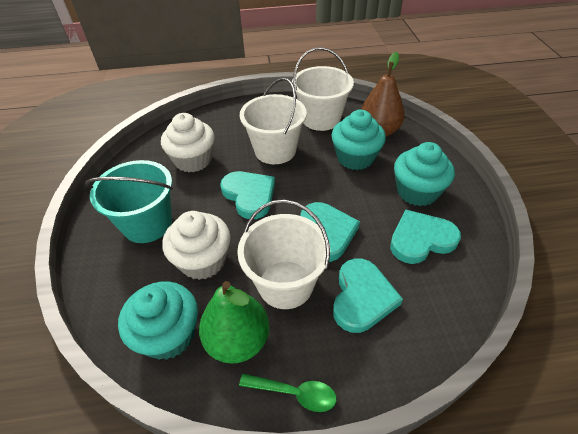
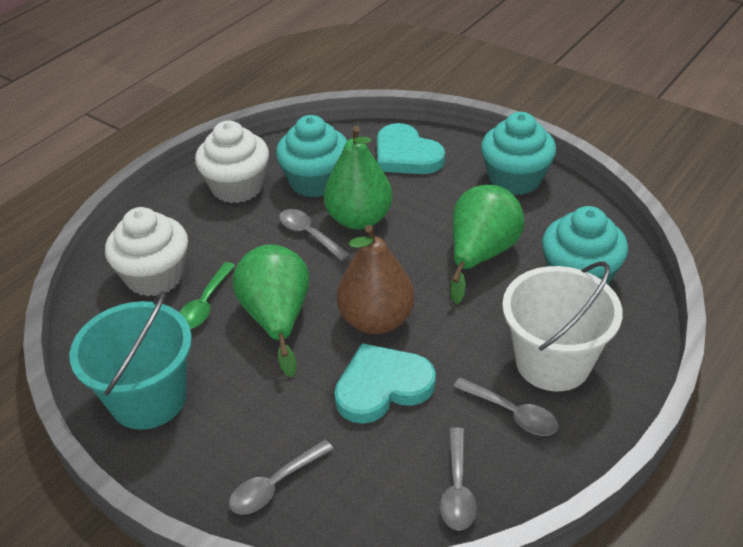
green pear: 1 -> 3
grey spoon: 0 -> 4
turquoise heart: 4 -> 2
white bucket: 3 -> 1

